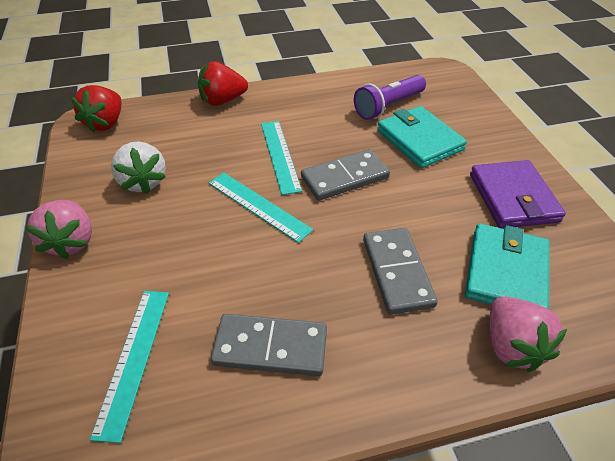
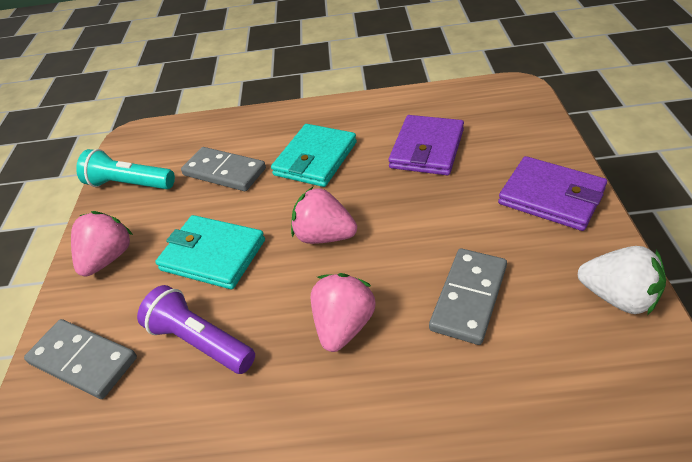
pink strawberry: 2 -> 3
purple wallet: 1 -> 2
red strawberry: 2 -> 0
turquoise flashlight: 0 -> 1
turquoise ruler: 3 -> 0

